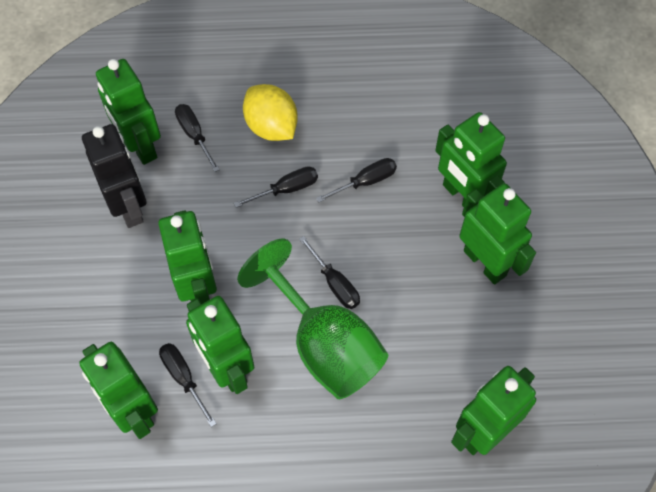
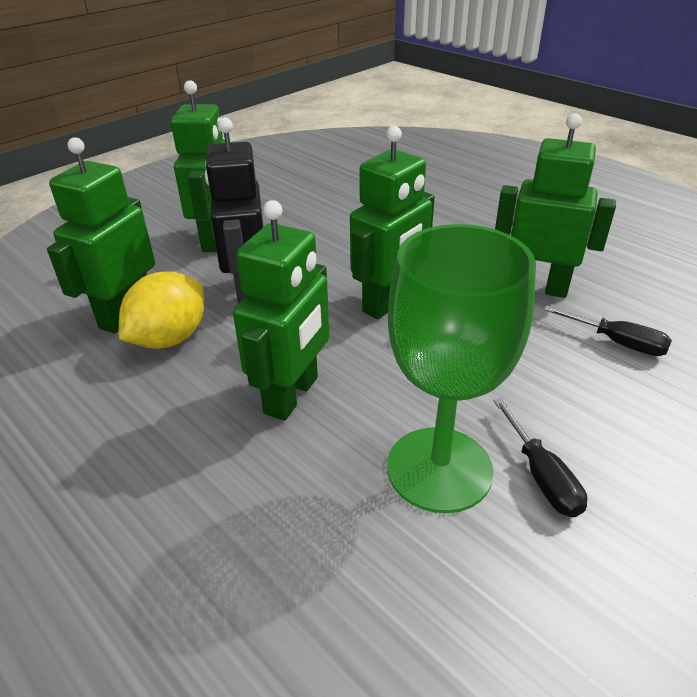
black screwdriver: 5 -> 2
green robot: 7 -> 5

